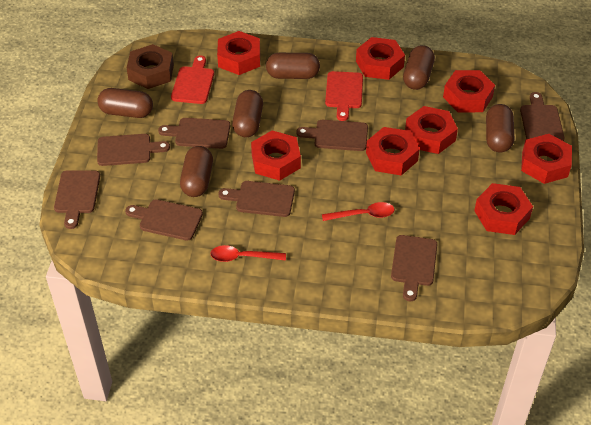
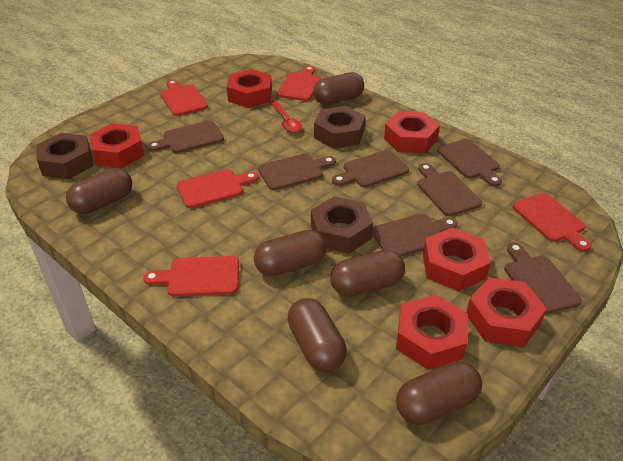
brown cutting board: 8 -> 7
brown nut: 1 -> 3
red cutting board: 2 -> 5
red nut: 8 -> 6
red spoon: 2 -> 1

